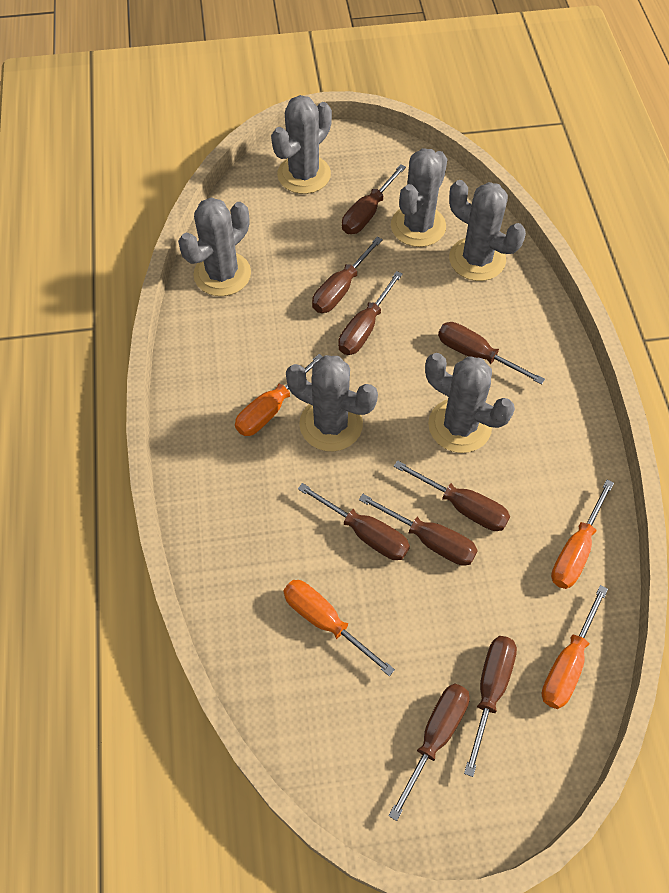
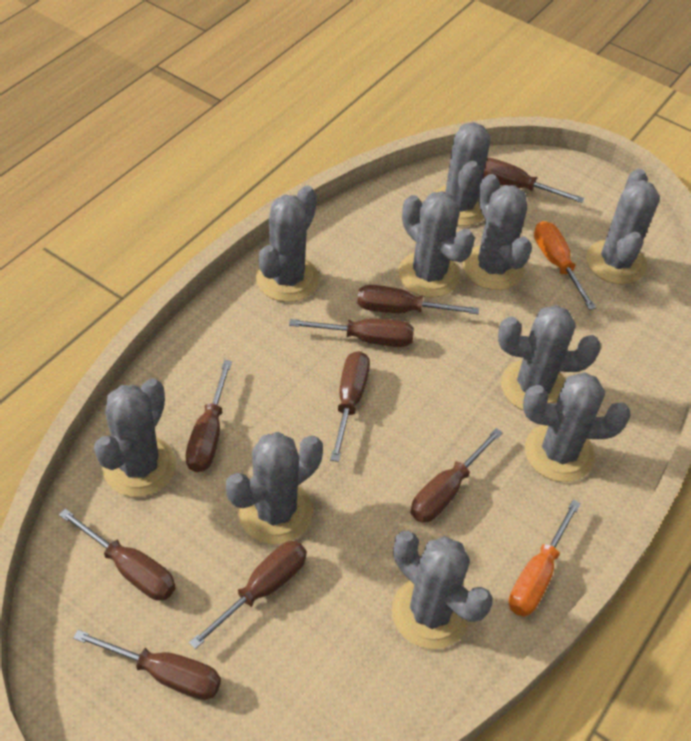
grey cactus: 6 -> 10
orange screwdriver: 4 -> 2

